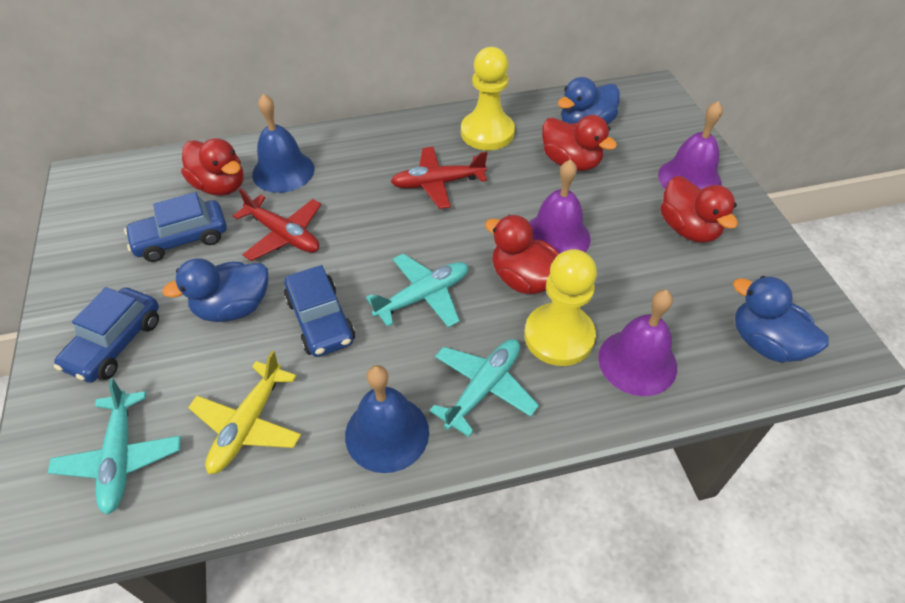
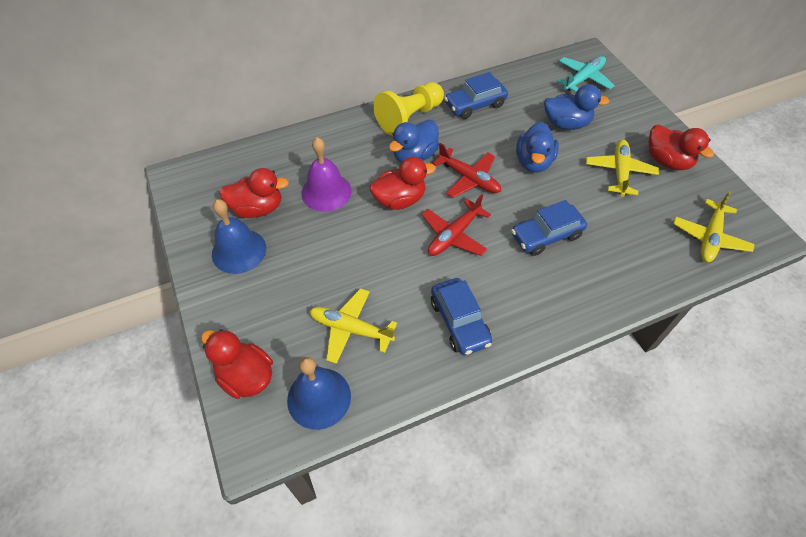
purple bell: 3 -> 1
turquoise plane: 3 -> 1
yellow pawn: 2 -> 1
yellow plane: 1 -> 3

